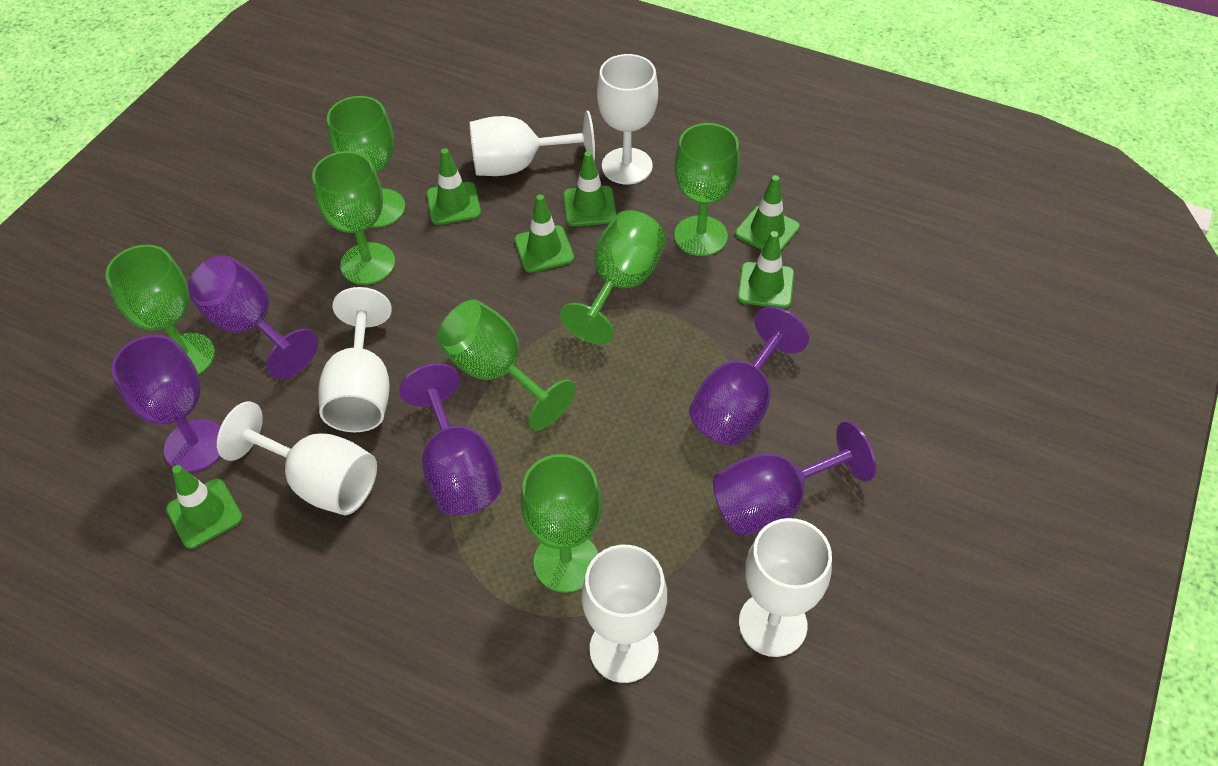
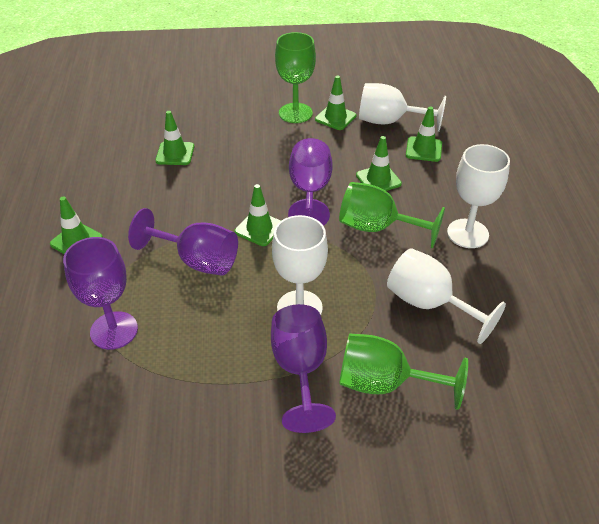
green goblet: 7 -> 3
purple goblet: 5 -> 4
white goblet: 6 -> 4

